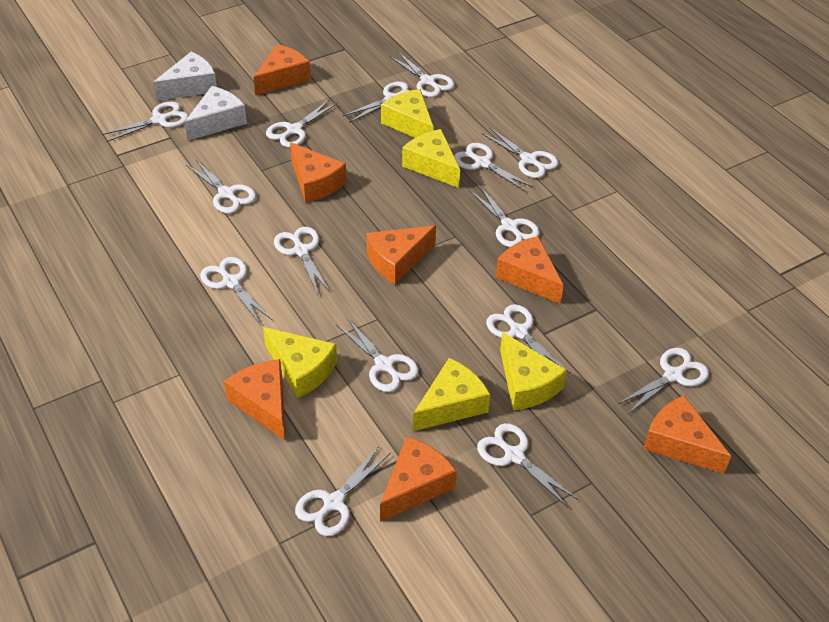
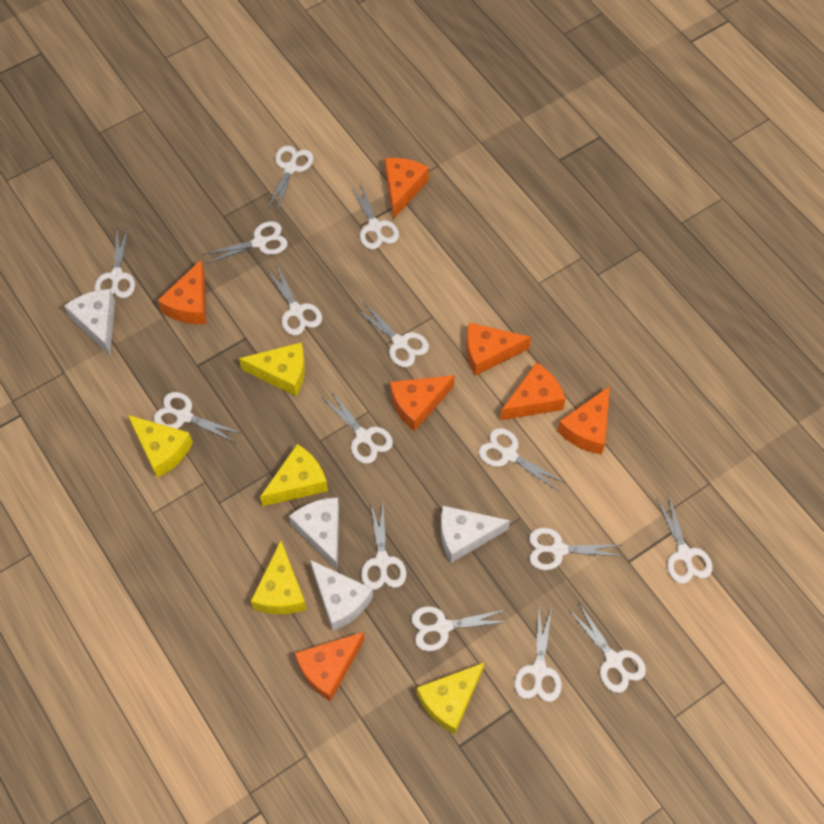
white cheese: 2 -> 4

